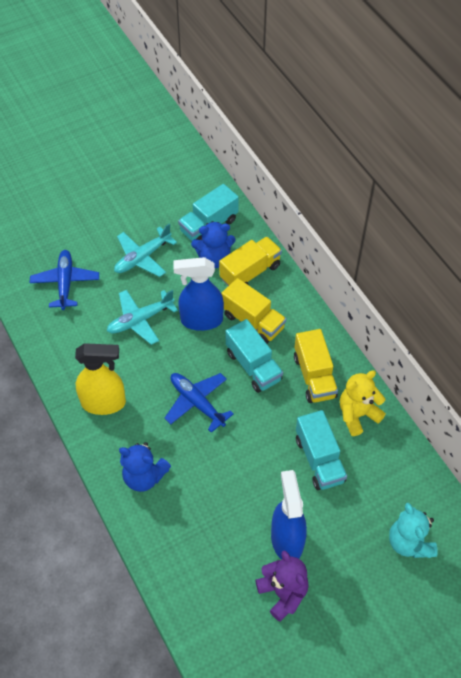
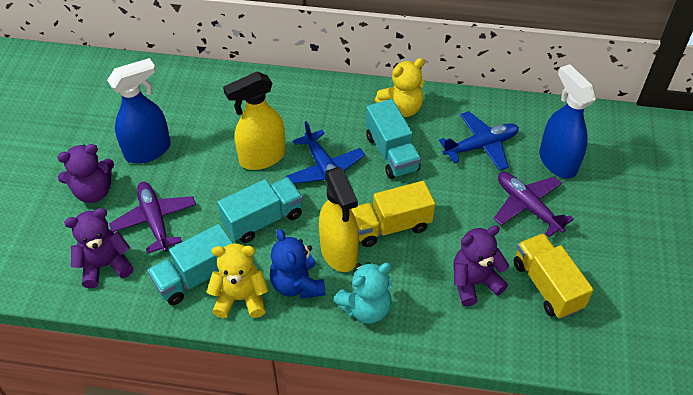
blue teddy bear: 2 -> 1
purple plane: 0 -> 2
purple teddy bear: 1 -> 3
turquoise plane: 2 -> 0
yellow spray bottle: 1 -> 2
yellow teddy bear: 1 -> 2
yellow truck: 3 -> 2

